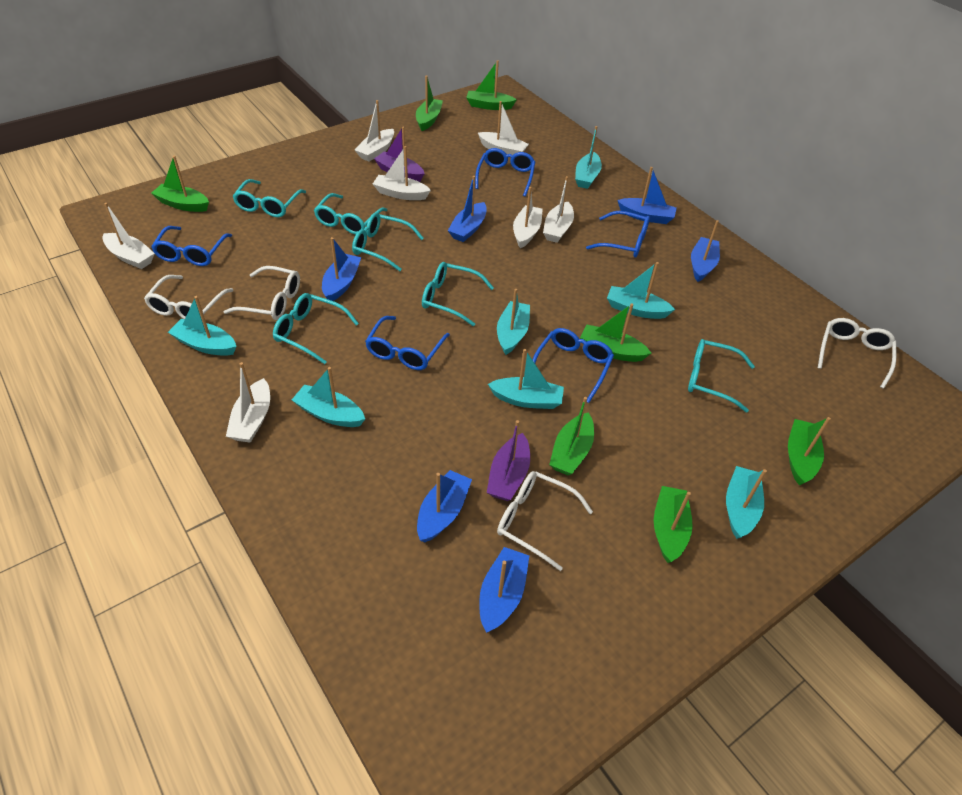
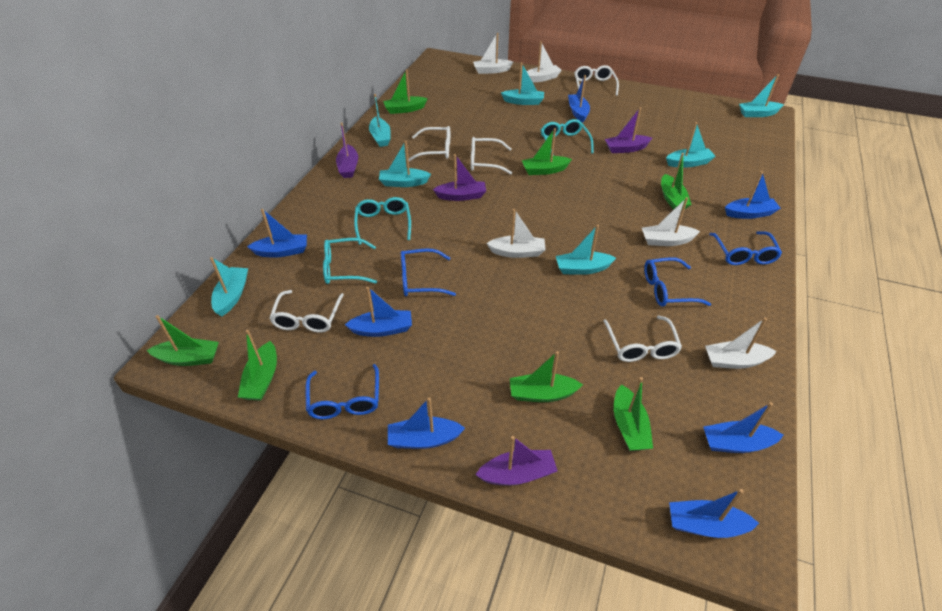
blue boat: 6 -> 7
blue glasses: 5 -> 4
purple boat: 2 -> 4
turquoise glasses: 6 -> 3
white boat: 7 -> 5
white glasses: 4 -> 5

